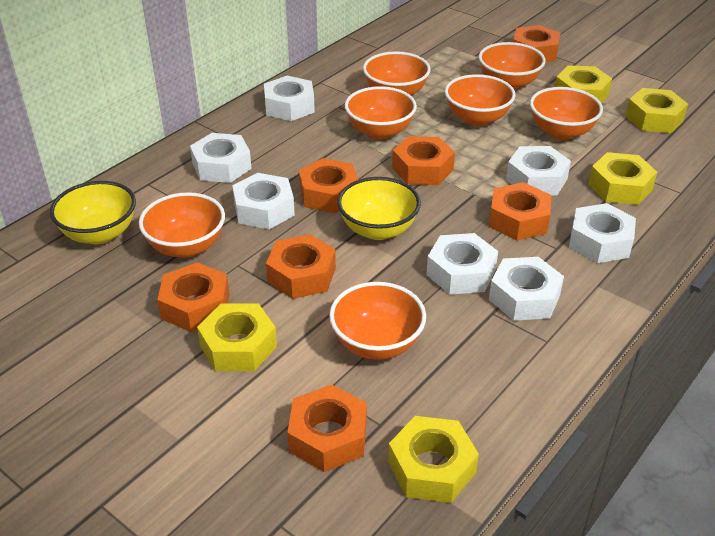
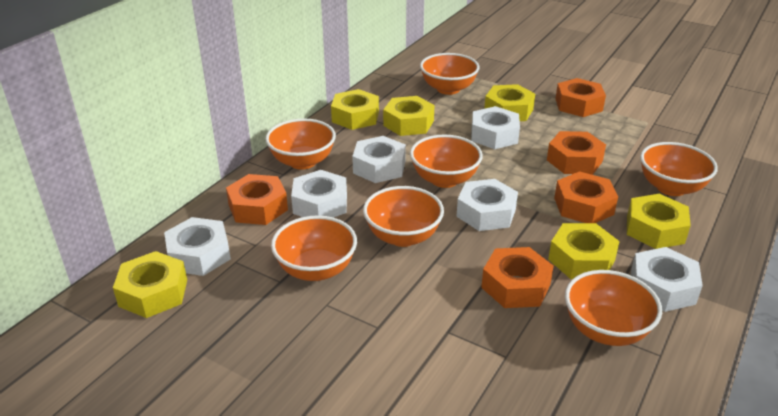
orange nut: 7 -> 5
white nut: 7 -> 6
yellow bowl: 2 -> 0
yellow nut: 5 -> 6

